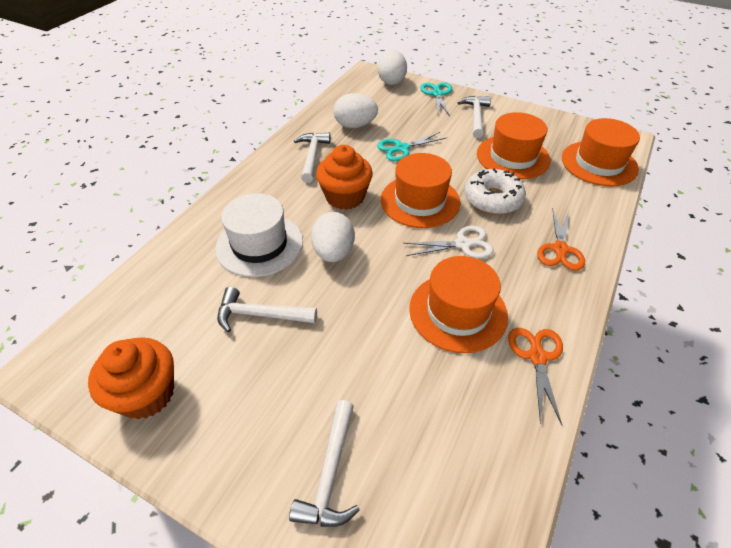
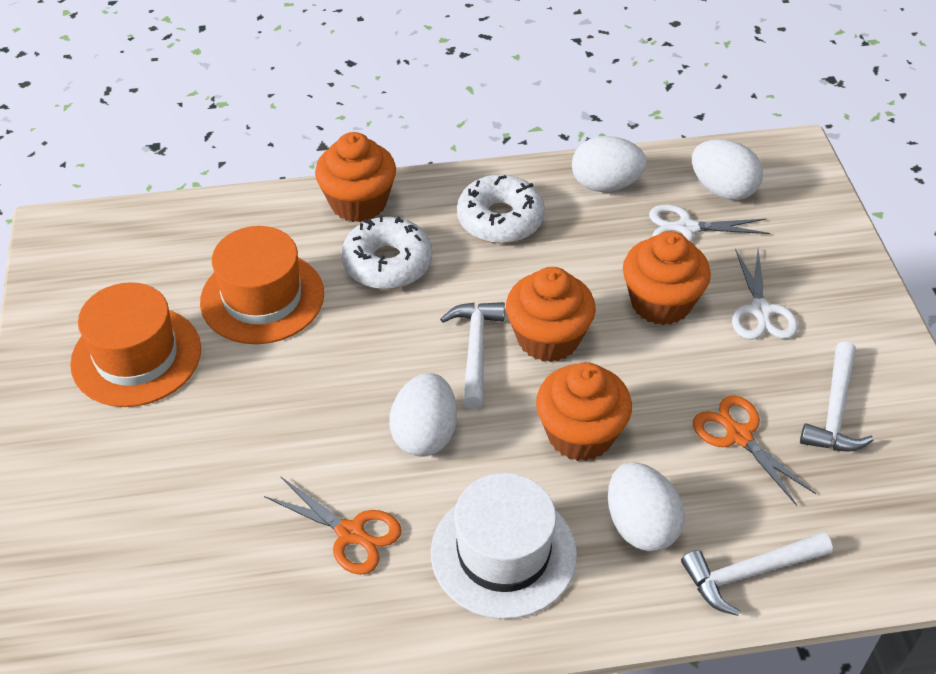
orange cupcake: 2 -> 4
orange hat: 4 -> 2
turquoise scissors: 2 -> 0
white donut: 1 -> 2
white egg: 3 -> 4
white hammer: 4 -> 3
white scissors: 1 -> 2

